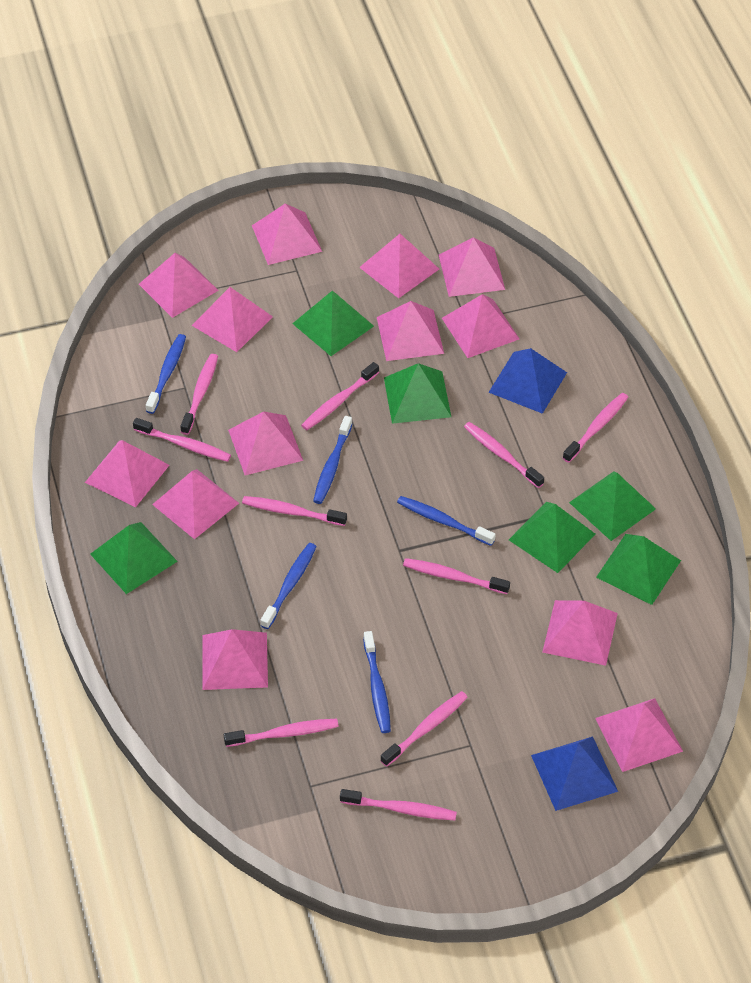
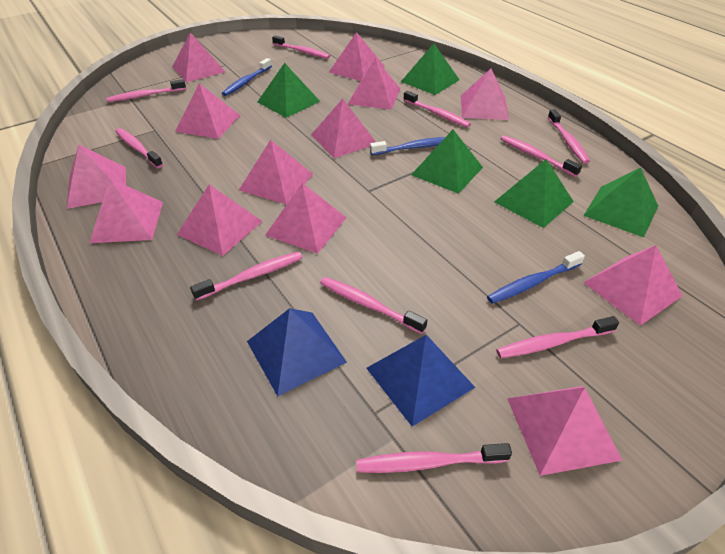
blue toothbrush: 5 -> 3
green pyramid: 6 -> 5

